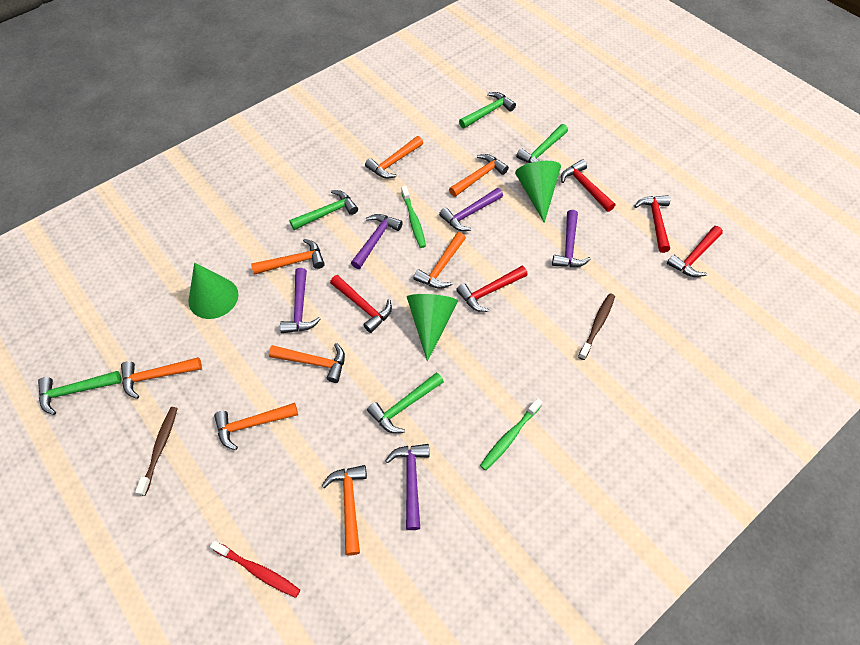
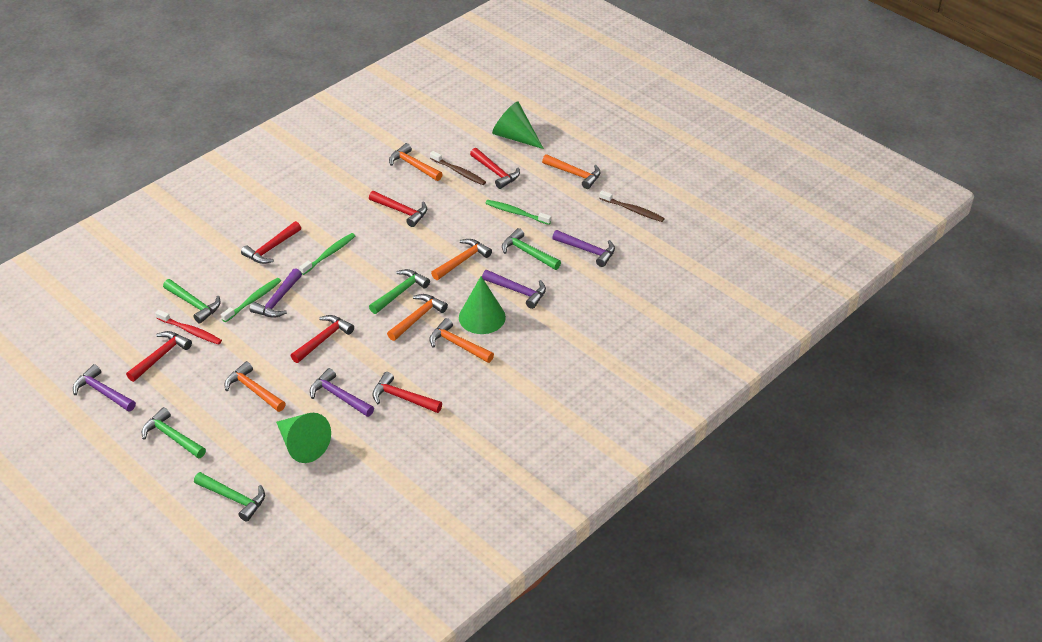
green toothbrush: 2 -> 3
orange hammer: 8 -> 6
red hammer: 5 -> 6

